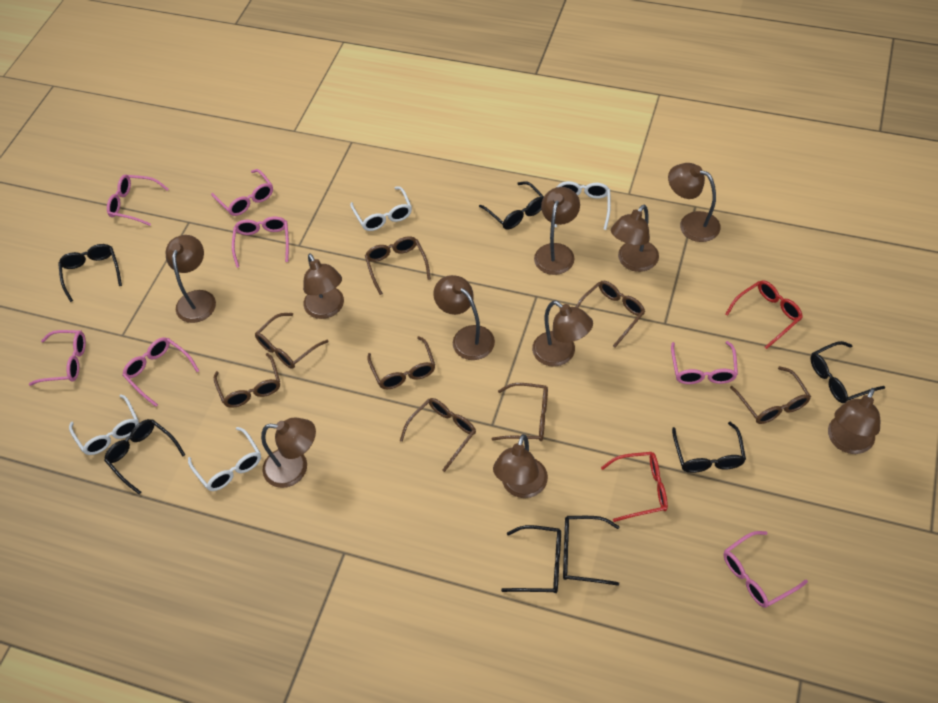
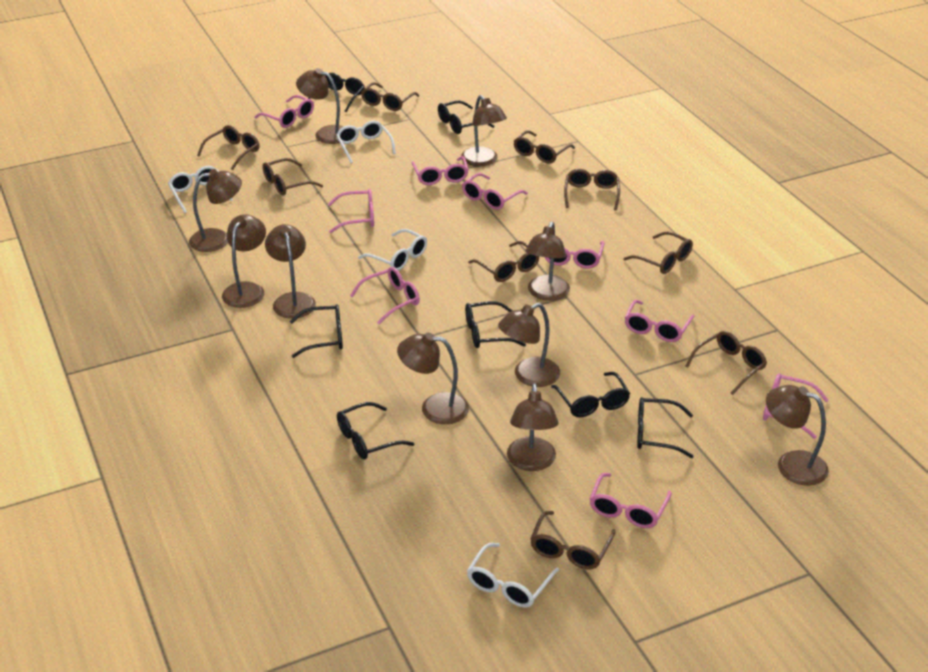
brown glasses: 8 -> 9
pink glasses: 7 -> 9
red glasses: 2 -> 0

